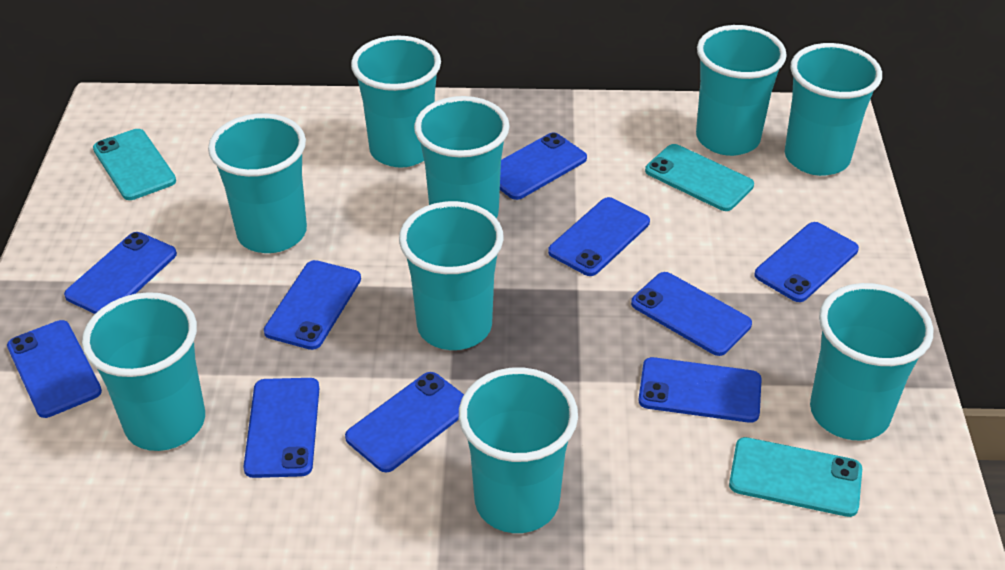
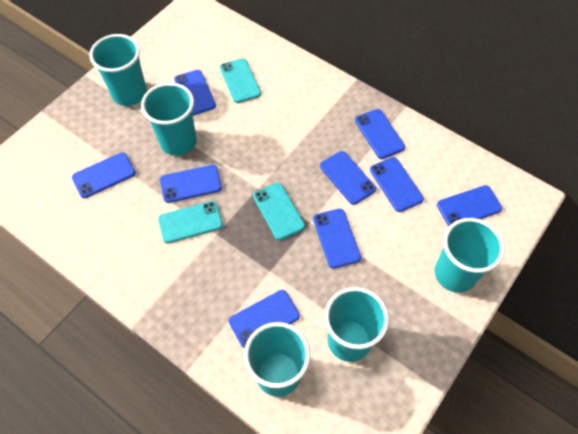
blue phone: 10 -> 9
turquoise cup: 9 -> 5

